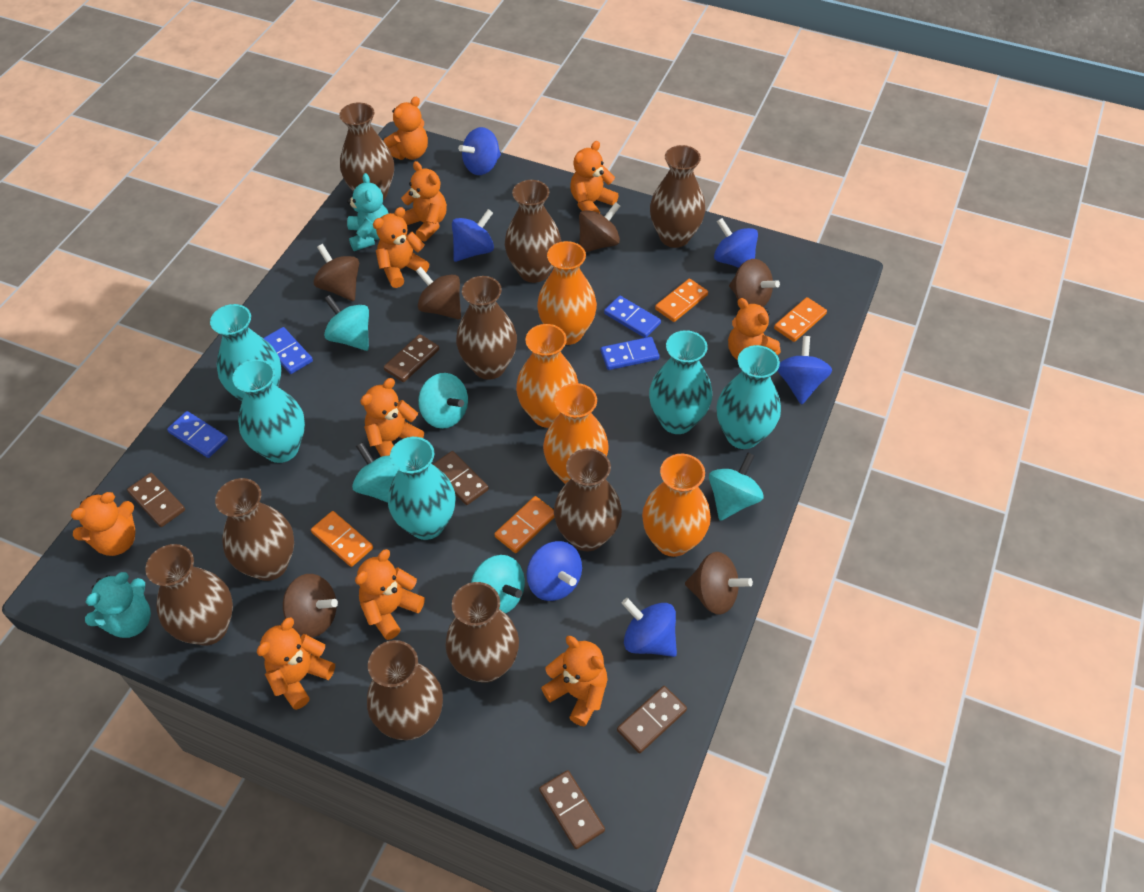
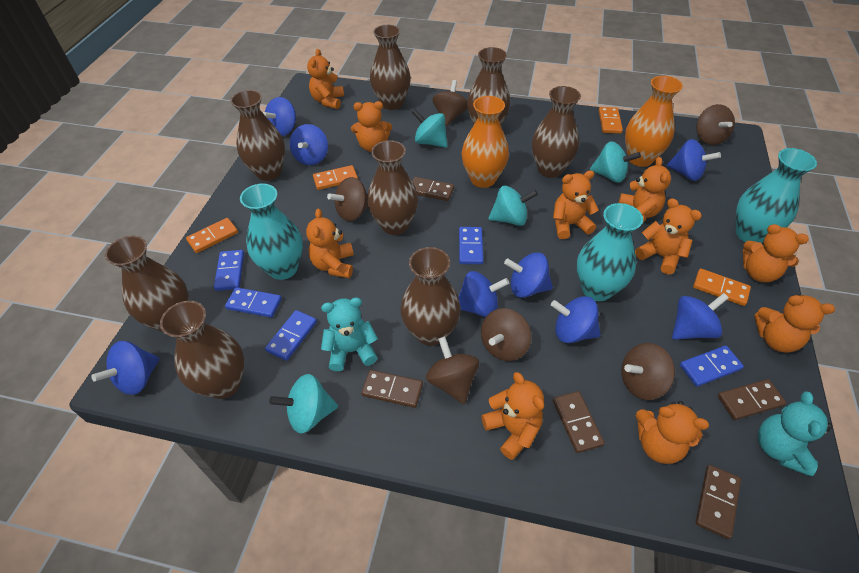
blue domino: 4 -> 5
blue spinning top: 6 -> 8
brown vase: 9 -> 8
orange vase: 4 -> 2
turquoise spinning top: 5 -> 4
turquoise vase: 5 -> 3

